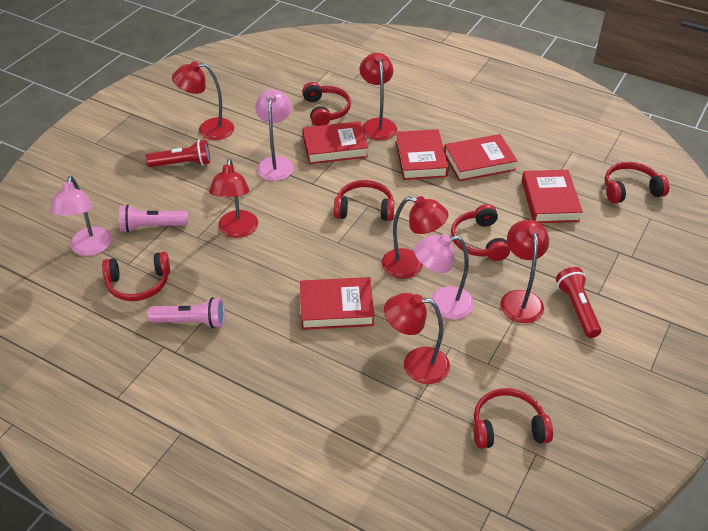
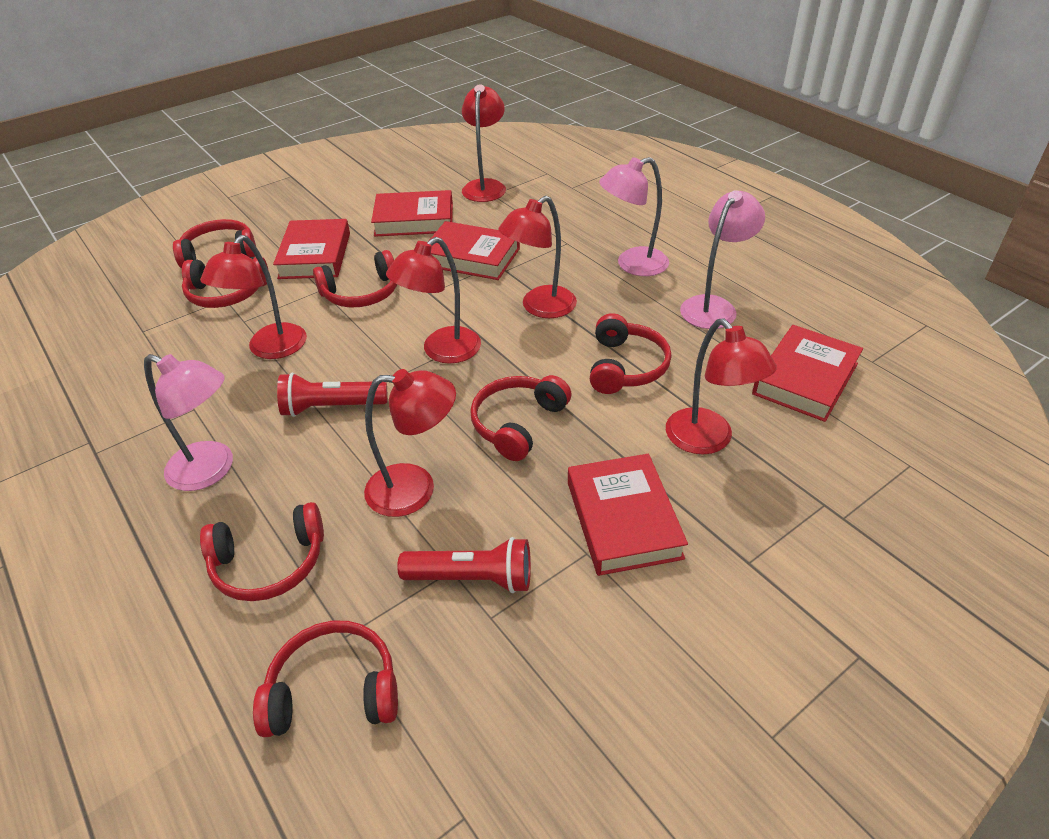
pink flashlight: 2 -> 0
red headphones: 6 -> 7

